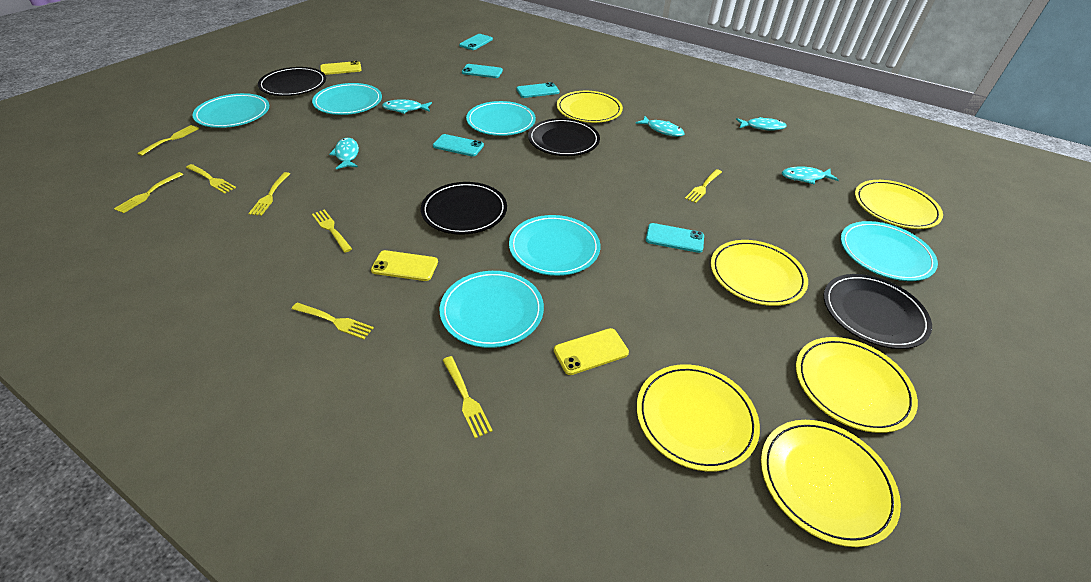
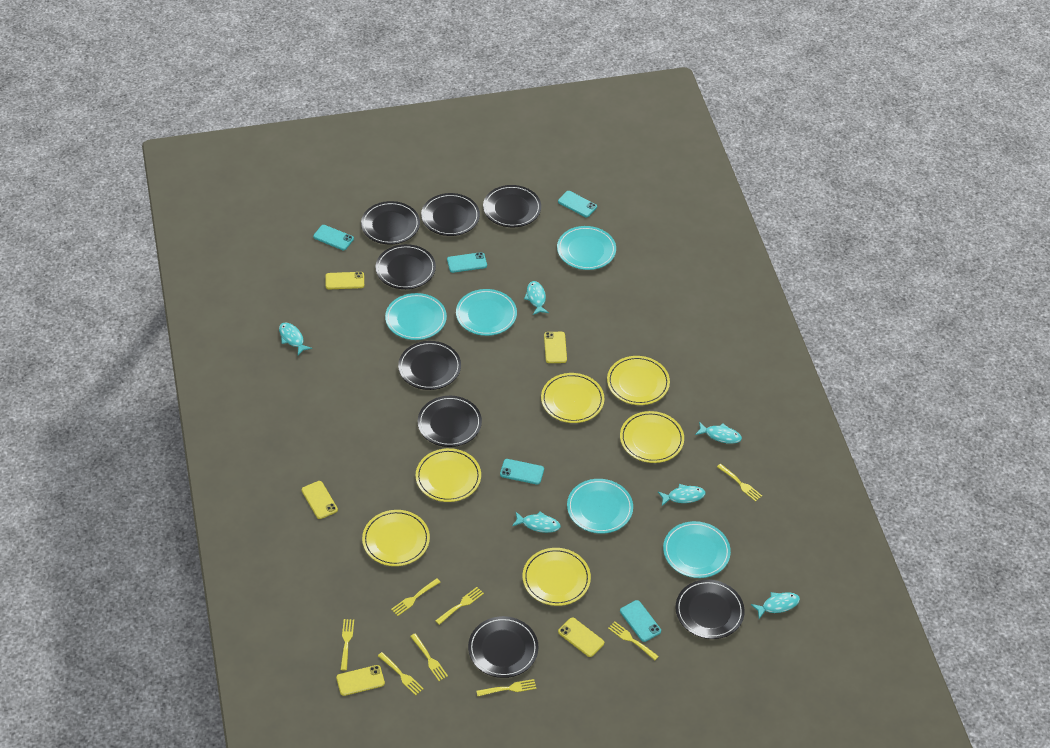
black plate: 4 -> 8
turquoise fish: 5 -> 6
turquoise plate: 6 -> 5
yellow phone: 3 -> 5

